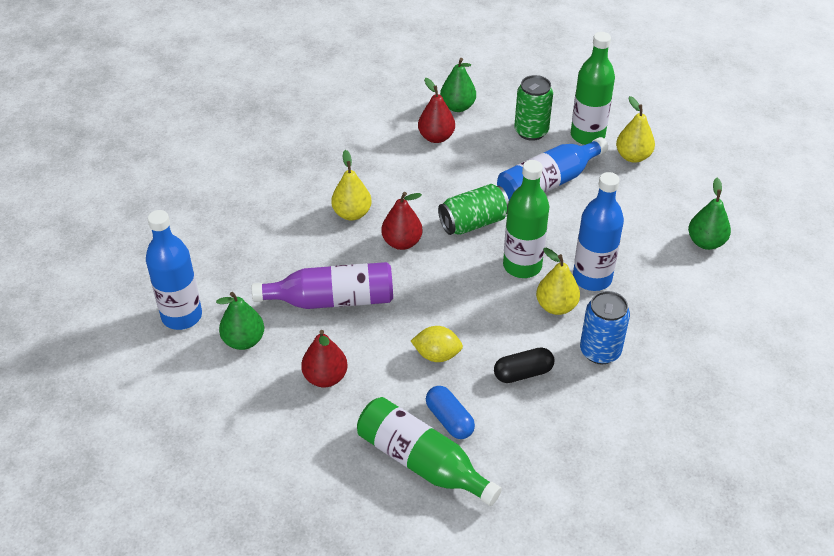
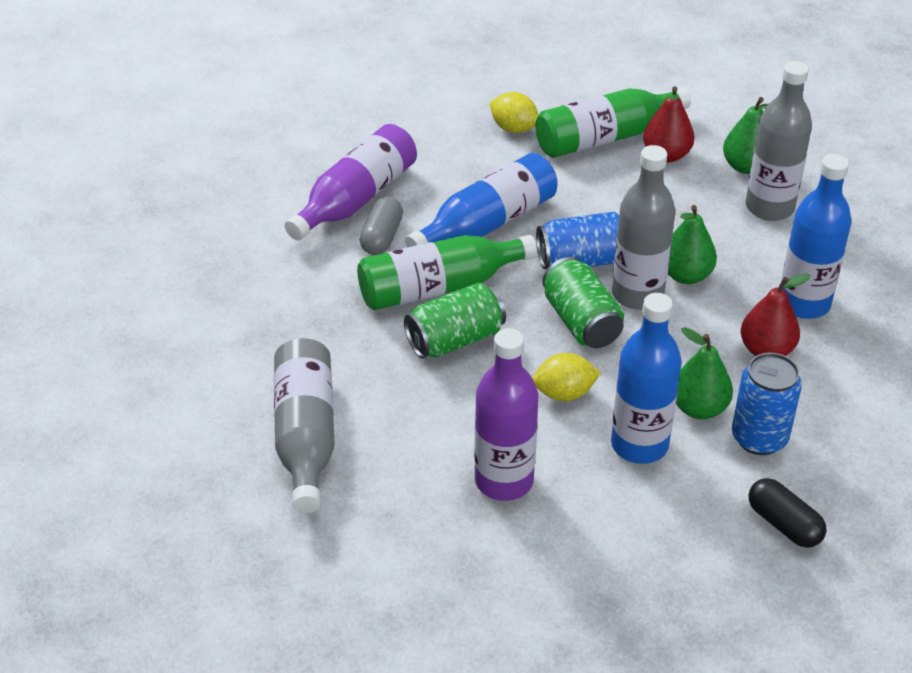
blue can: 1 -> 2
blue capsule: 1 -> 0
green bottle: 3 -> 2
grey bottle: 0 -> 3
grey capsule: 0 -> 1
purple bottle: 1 -> 2
red pear: 3 -> 2
yellow lemon: 1 -> 2
yellow pear: 3 -> 0

